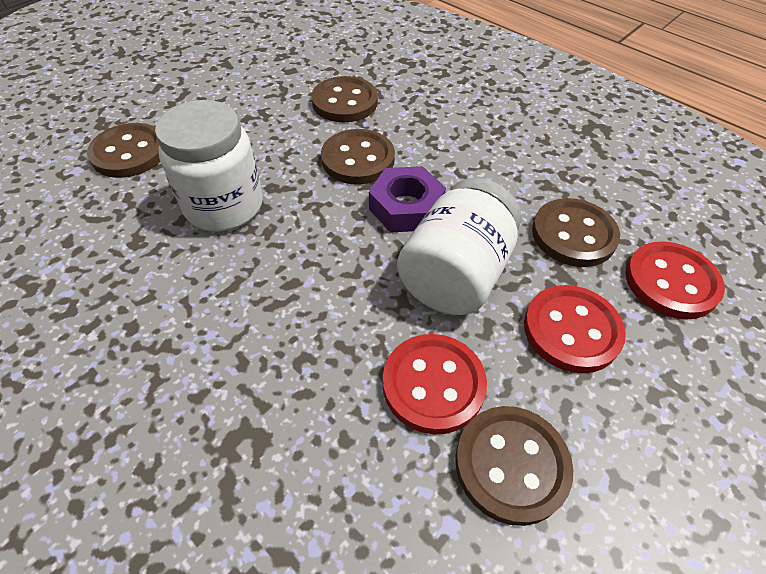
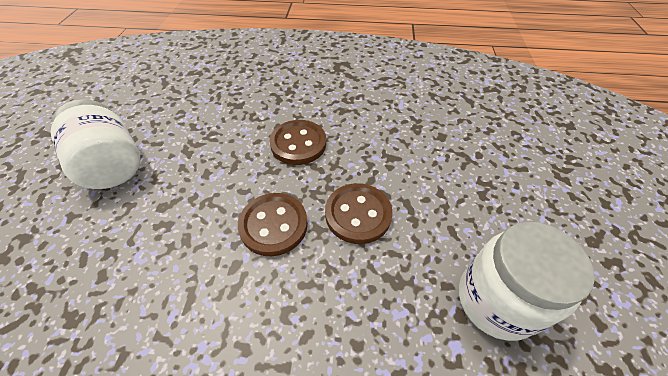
brown button: 5 -> 3
purple nut: 1 -> 0
red button: 3 -> 0

